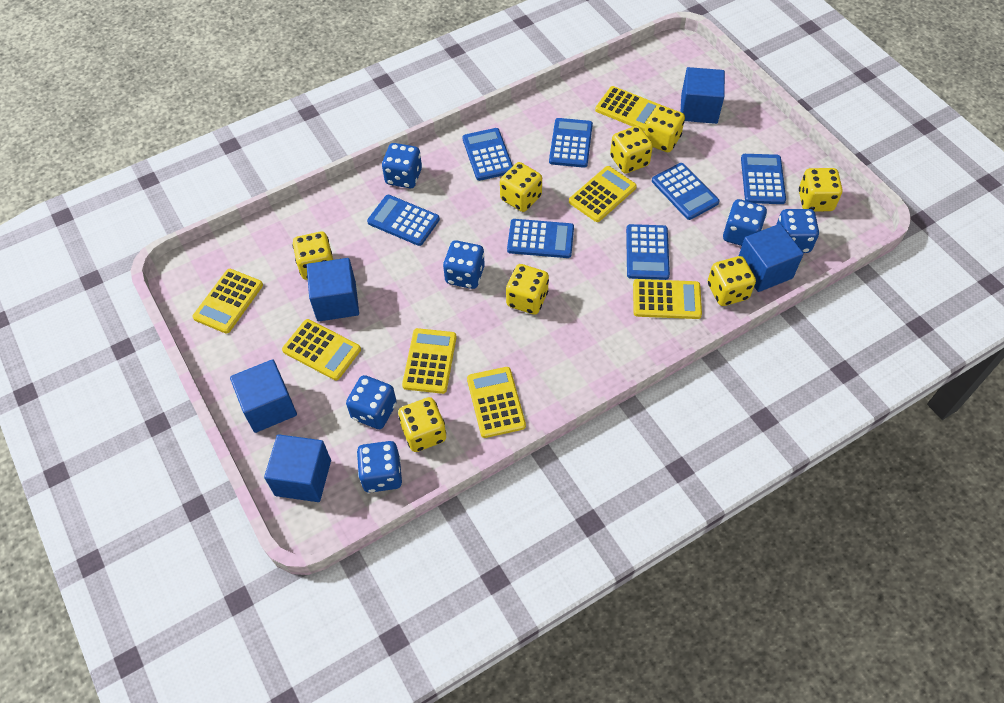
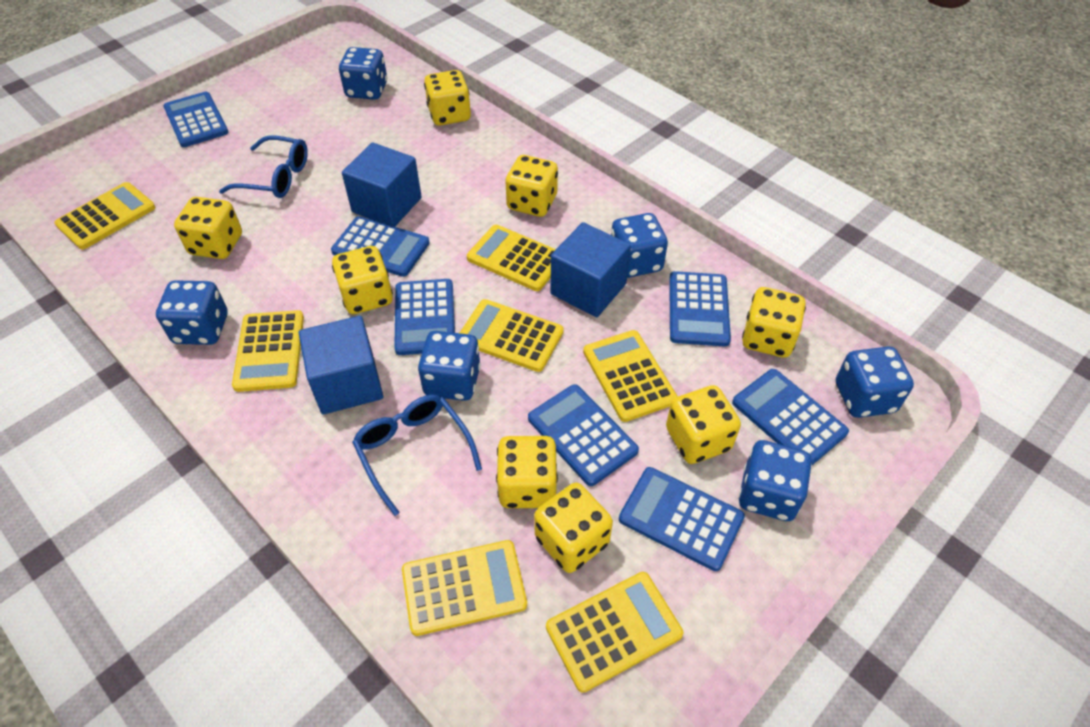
blue cube: 5 -> 3
blue glasses: 0 -> 2

